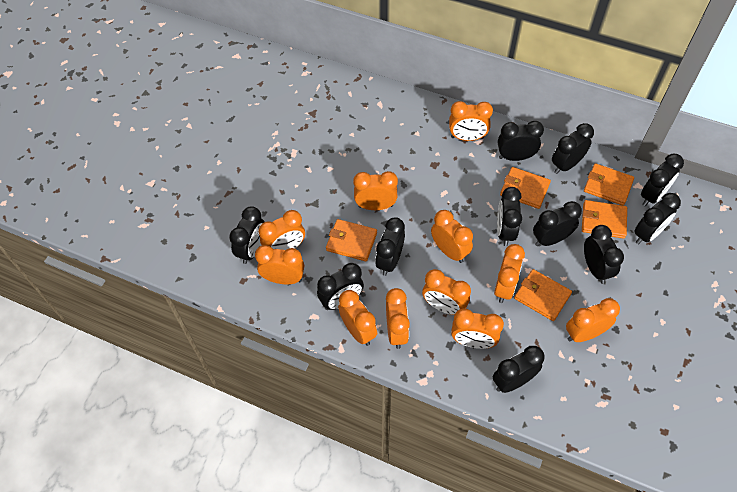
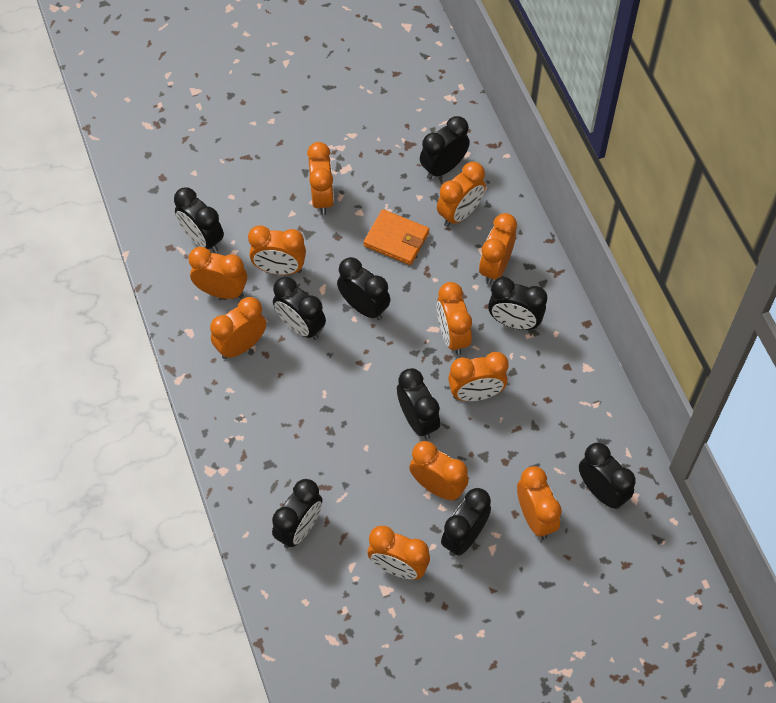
black clock: 11 -> 9
orange wallet: 5 -> 1

